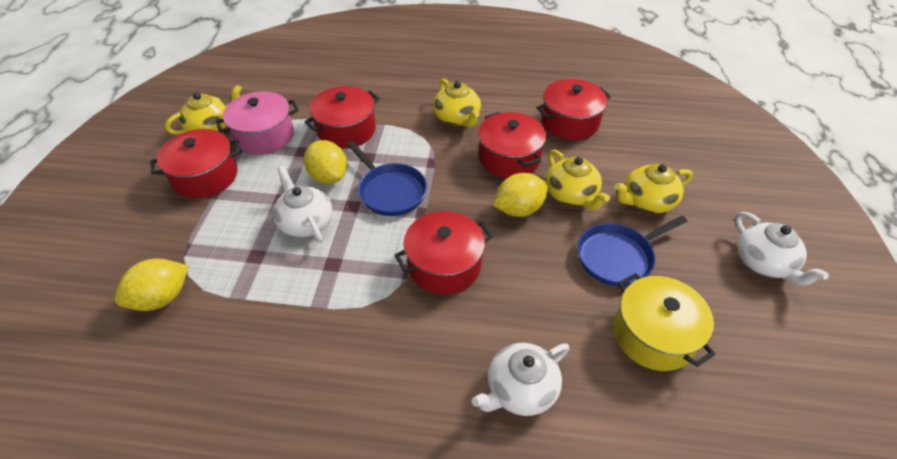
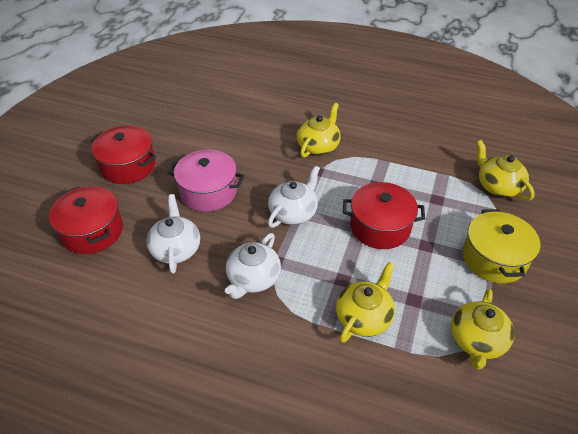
blue pan: 2 -> 0
red pot: 5 -> 3
yellow lemon: 3 -> 0

